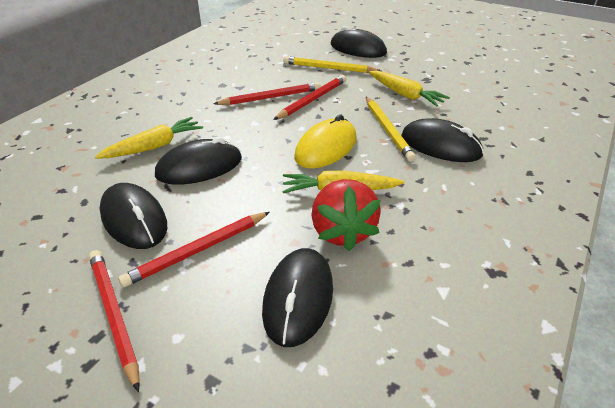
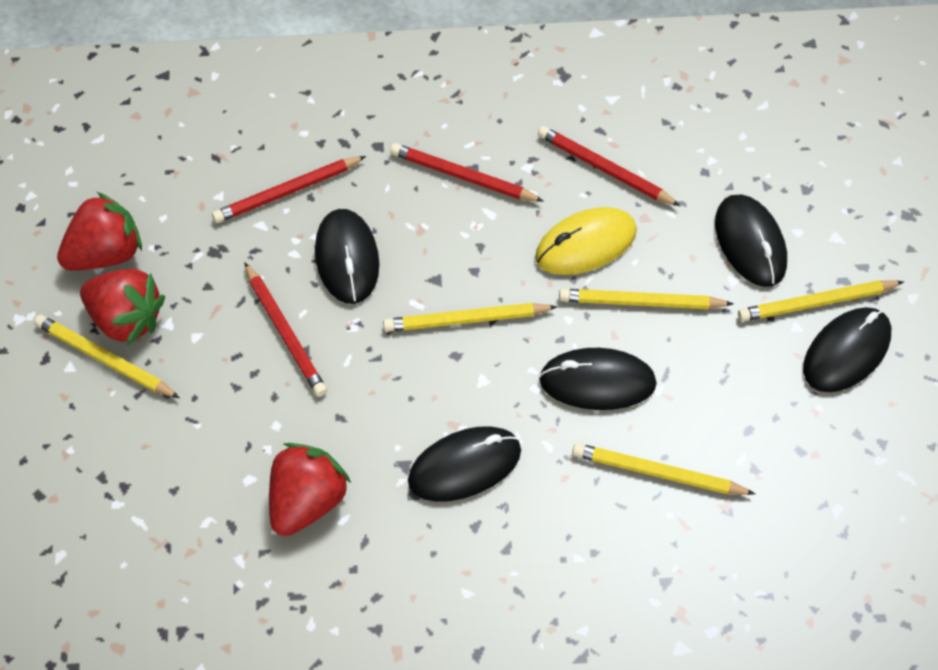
red strawberry: 1 -> 3
yellow carrot: 3 -> 0
yellow pencil: 2 -> 5

